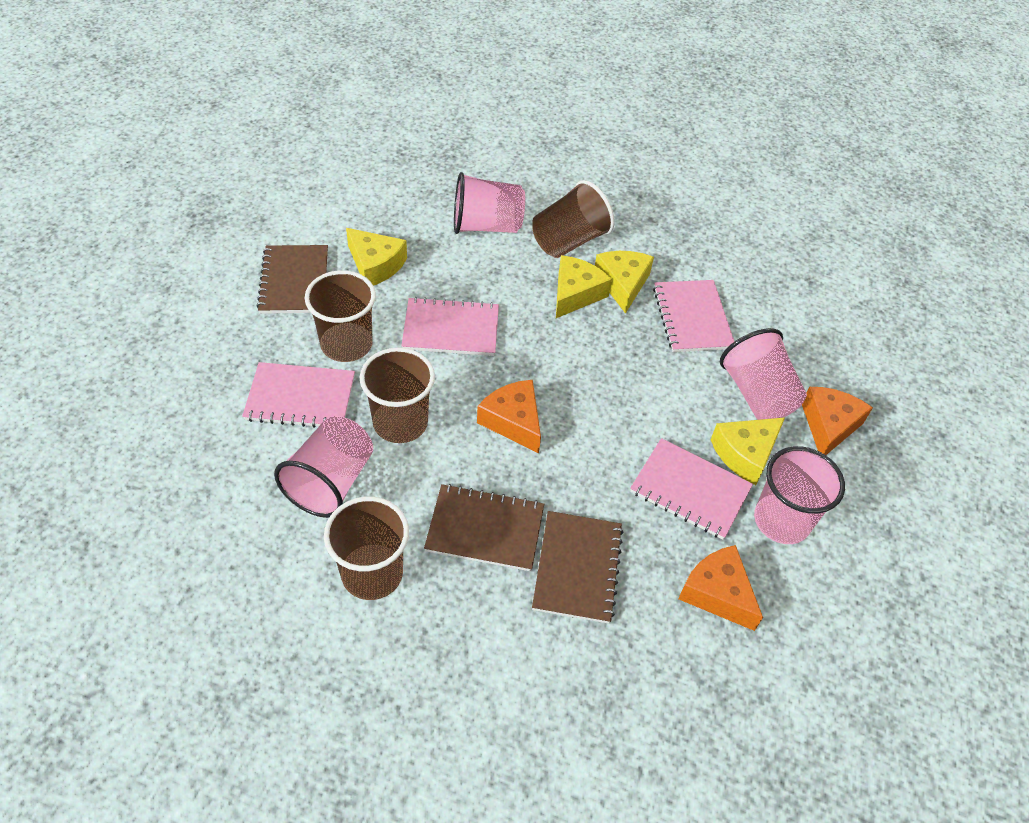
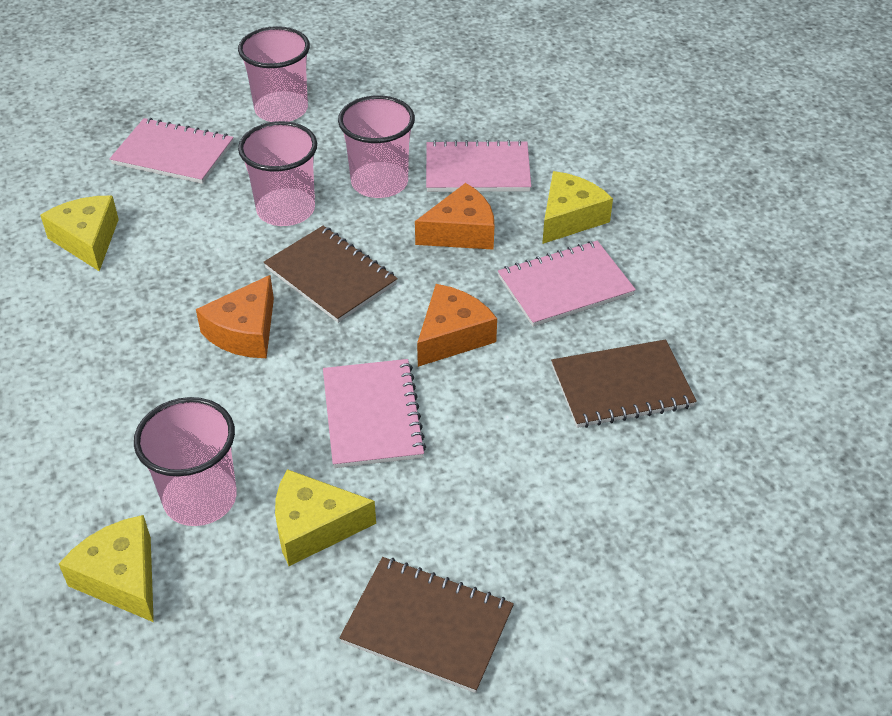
brown cup: 4 -> 0

